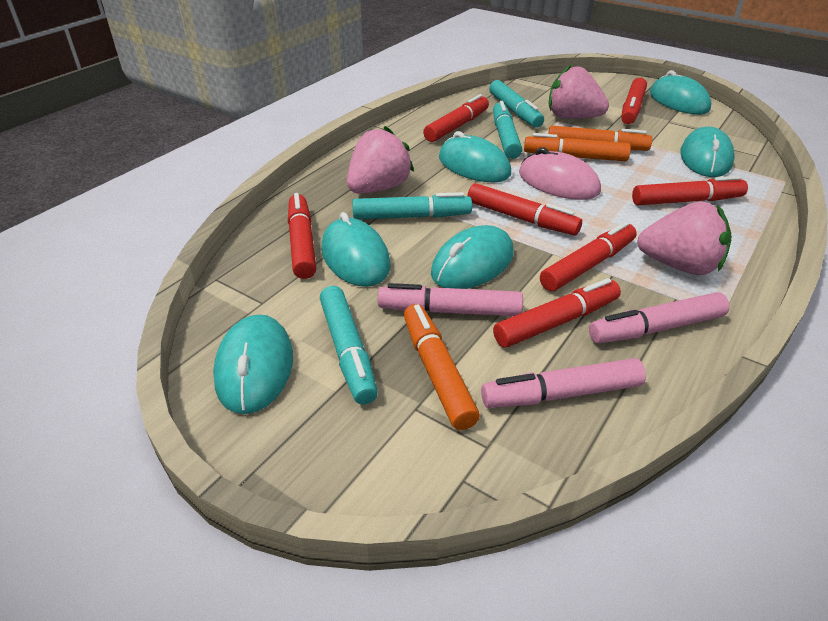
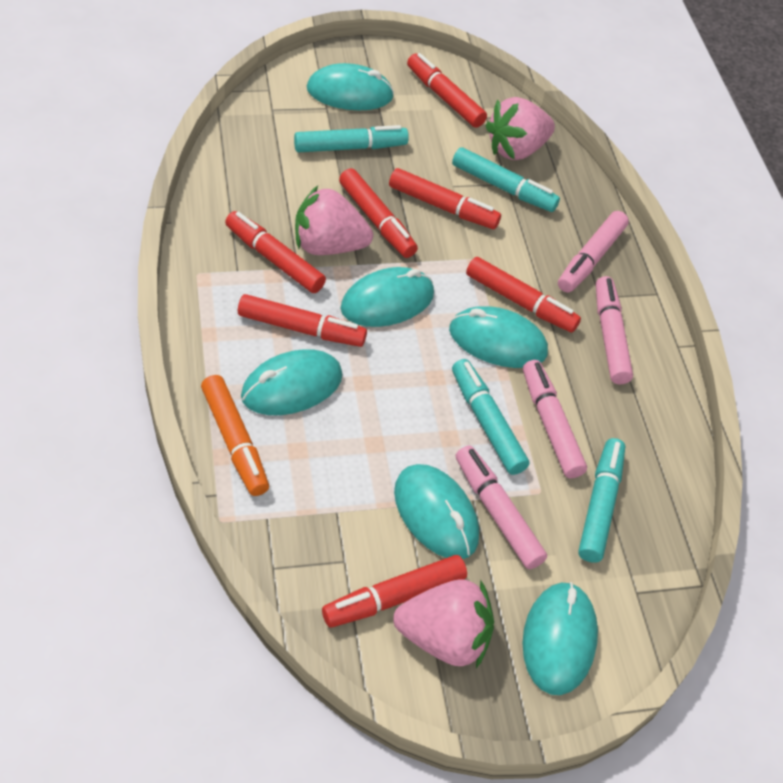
orange marker: 3 -> 1
pink marker: 3 -> 4
pink mouse: 1 -> 0

